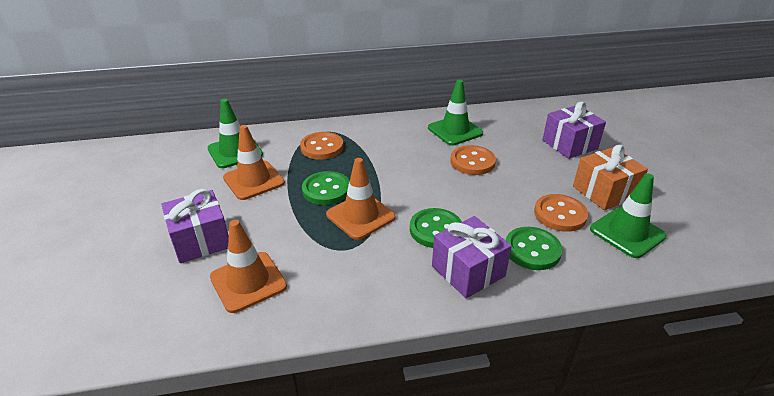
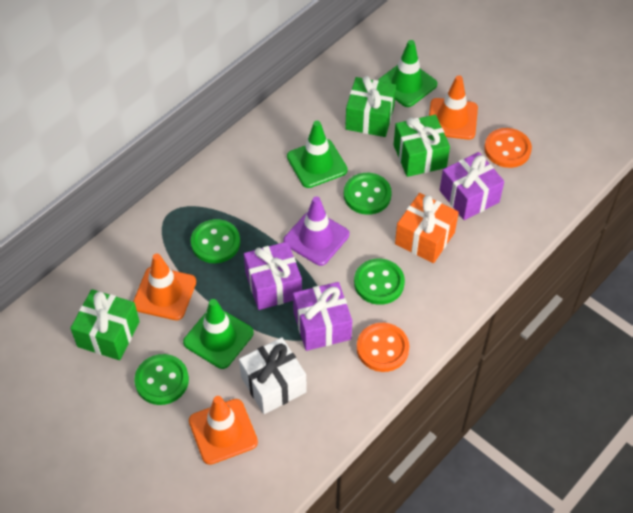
green button: 3 -> 4
green gift: 0 -> 3
orange button: 3 -> 2
purple traffic cone: 0 -> 1
white gift: 0 -> 1

